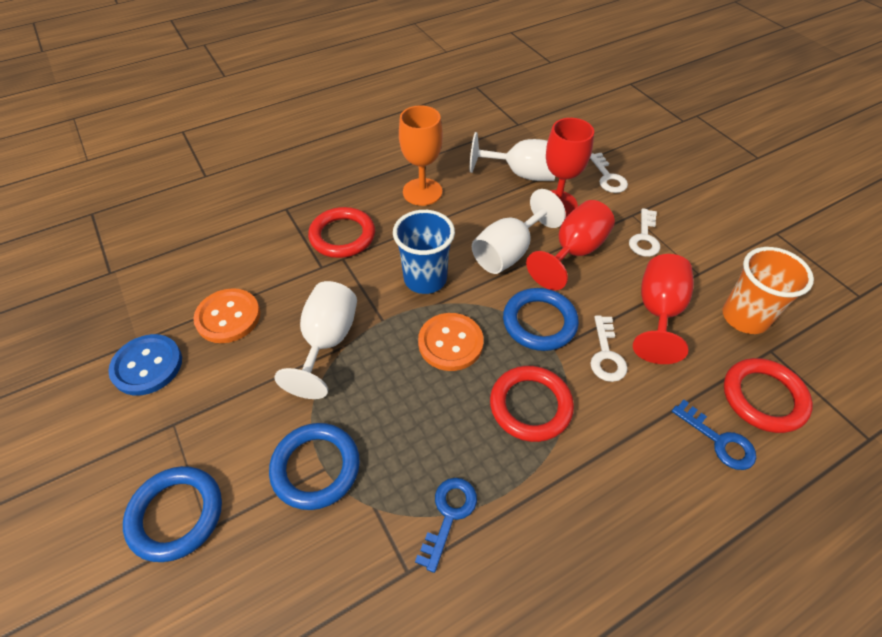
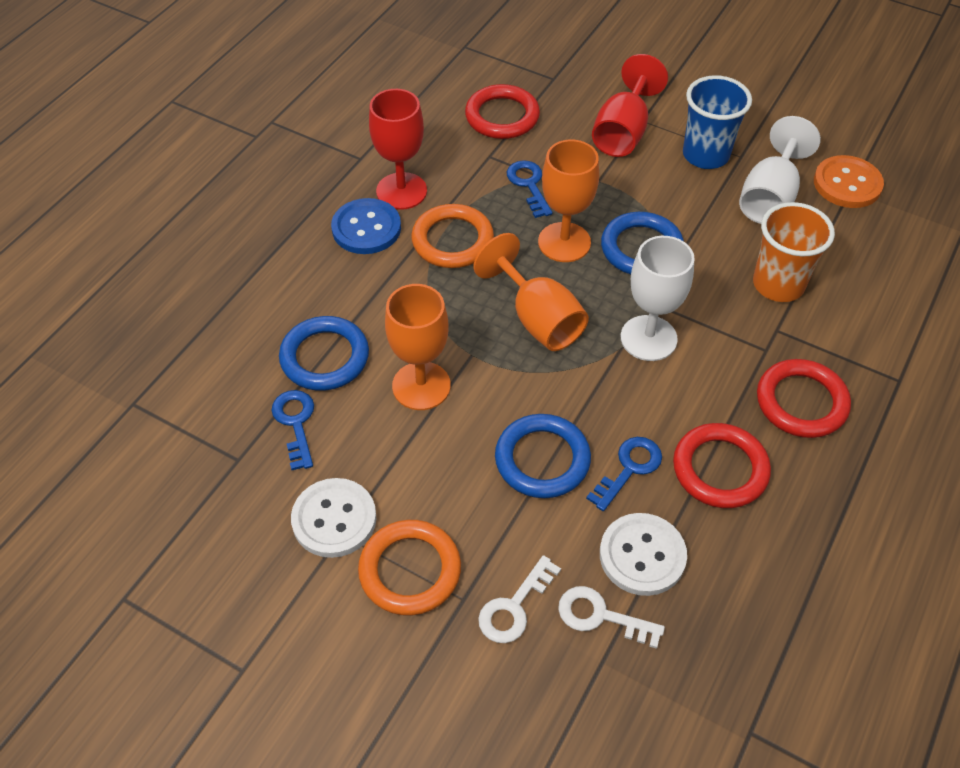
blue key: 2 -> 3
orange button: 2 -> 1
orange goblet: 1 -> 3
orange ring: 0 -> 2
red goblet: 3 -> 2
white button: 0 -> 2
white goblet: 3 -> 2
white key: 3 -> 2

